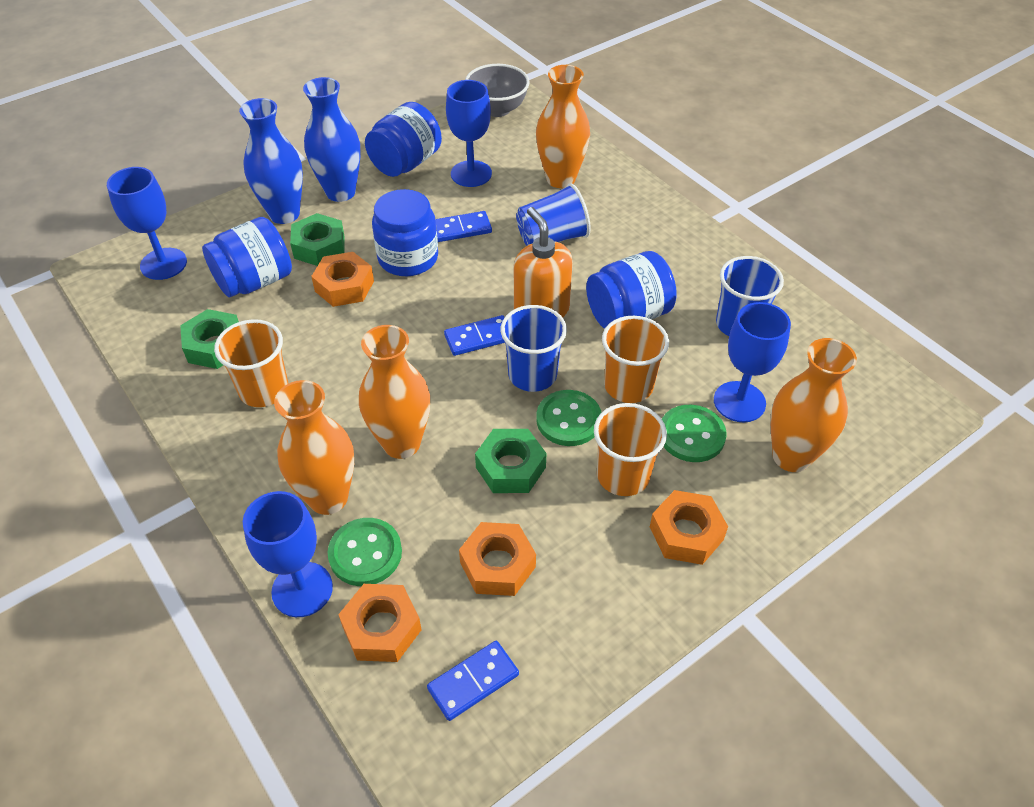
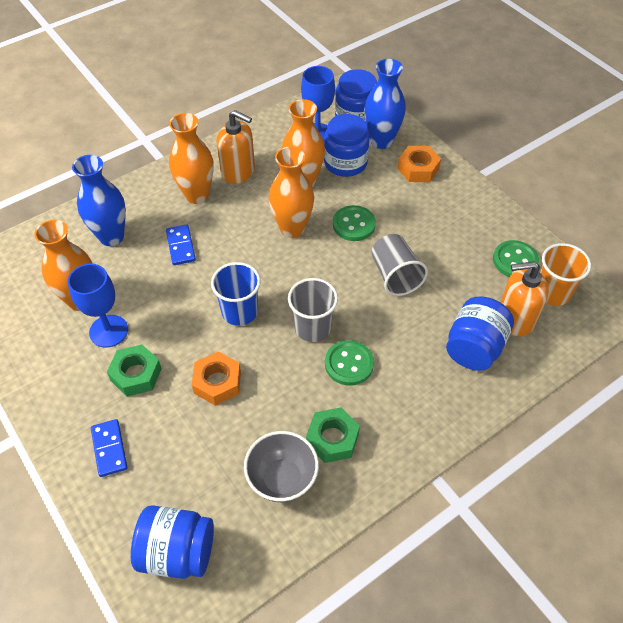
blue cup: 3 -> 1
blue domino: 3 -> 2
blue goblet: 4 -> 2
green nut: 3 -> 2
grey cup: 0 -> 2
orange cup: 3 -> 1
orange nut: 4 -> 2
orange soap dispenser: 1 -> 2

